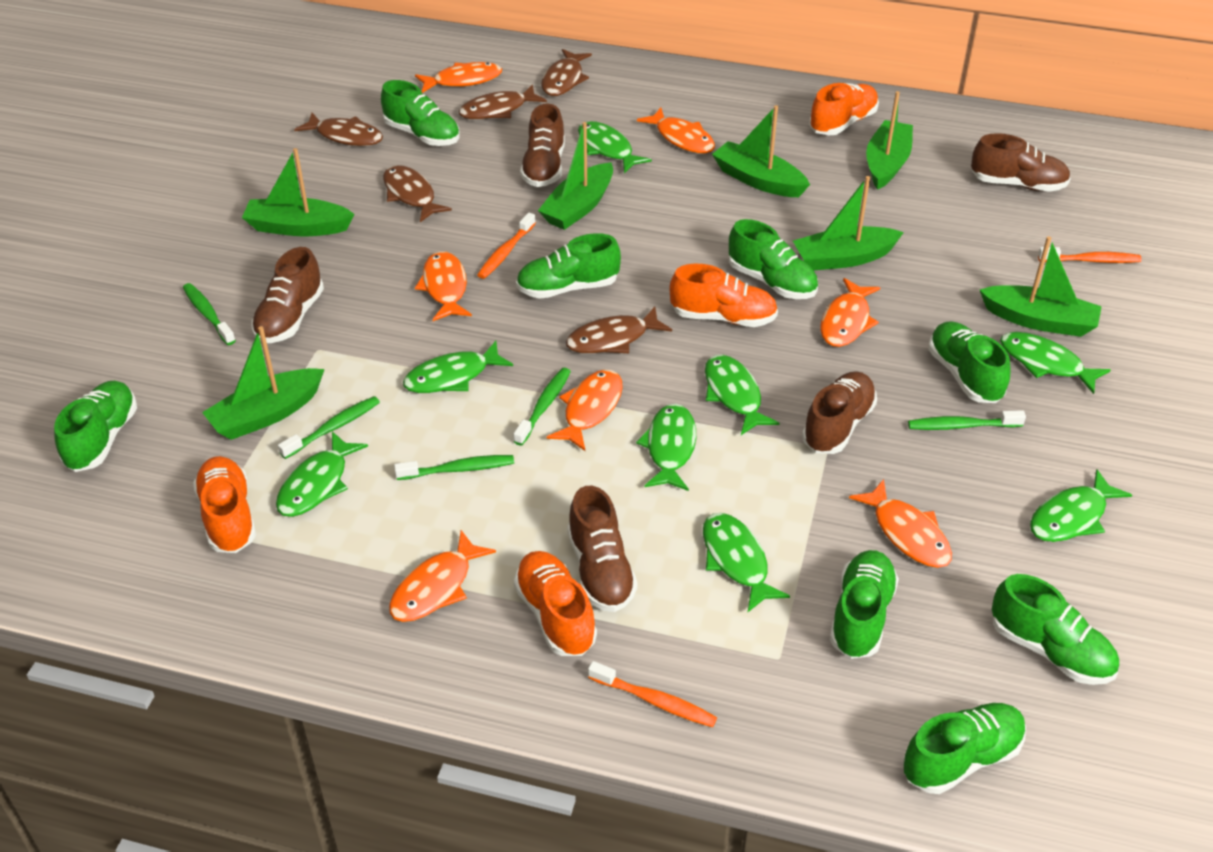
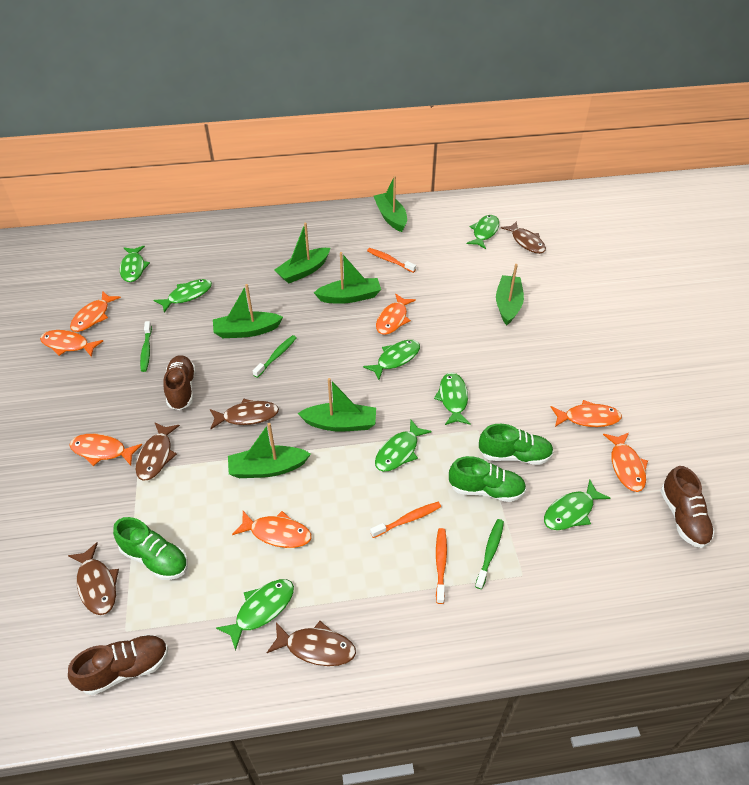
brown shoe: 5 -> 3
green shoe: 8 -> 3
green toothbrush: 5 -> 3
orange shoe: 4 -> 0

